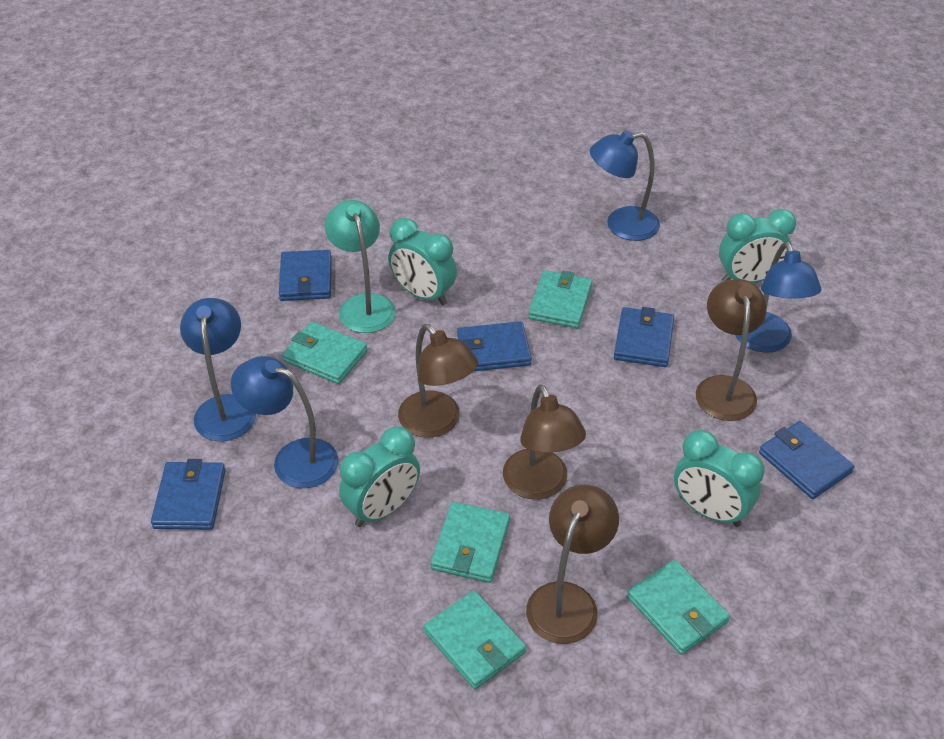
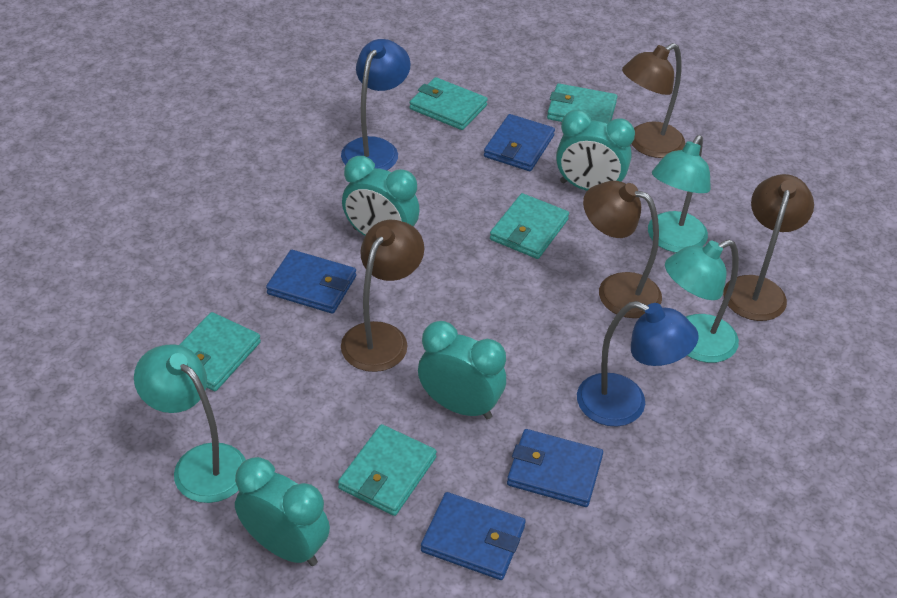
blue lamp: 4 -> 2
blue wallet: 5 -> 4
turquoise lamp: 1 -> 3

